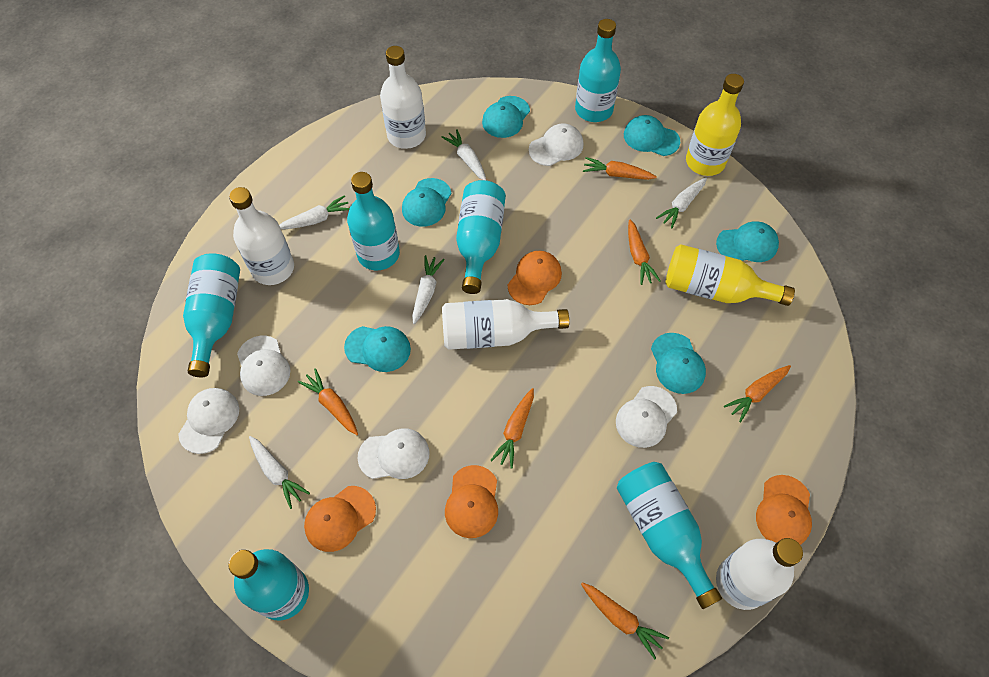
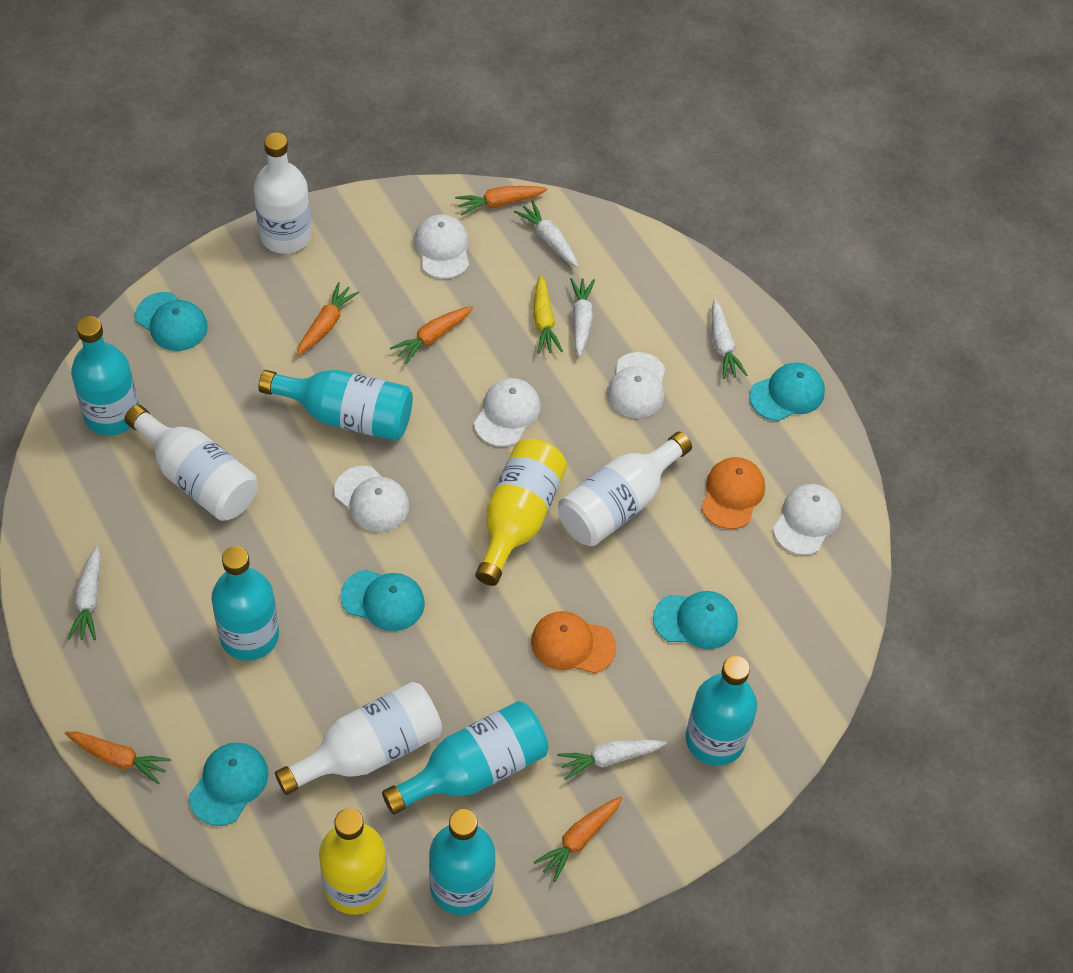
orange cap: 4 -> 2
orange carrot: 6 -> 5
turquoise cap: 6 -> 5
yellow carrot: 0 -> 1

